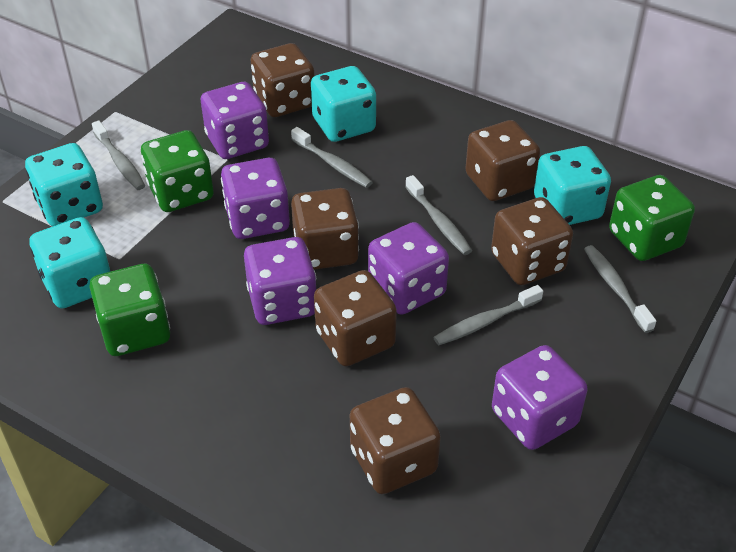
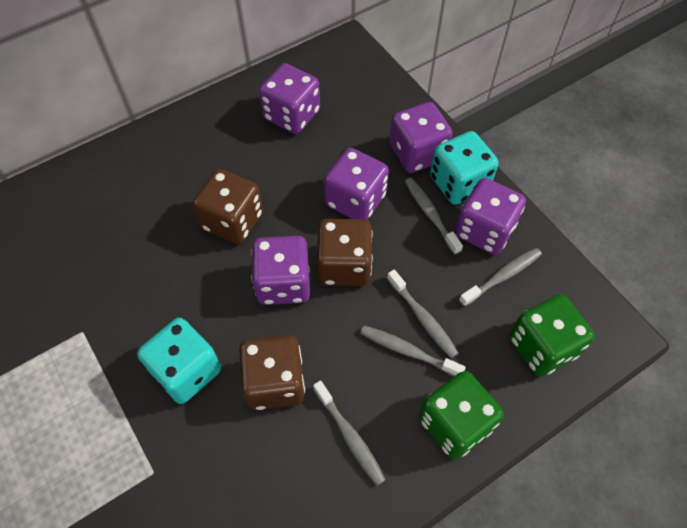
brown dice: 6 -> 3
green dice: 3 -> 2
turquoise dice: 4 -> 2

